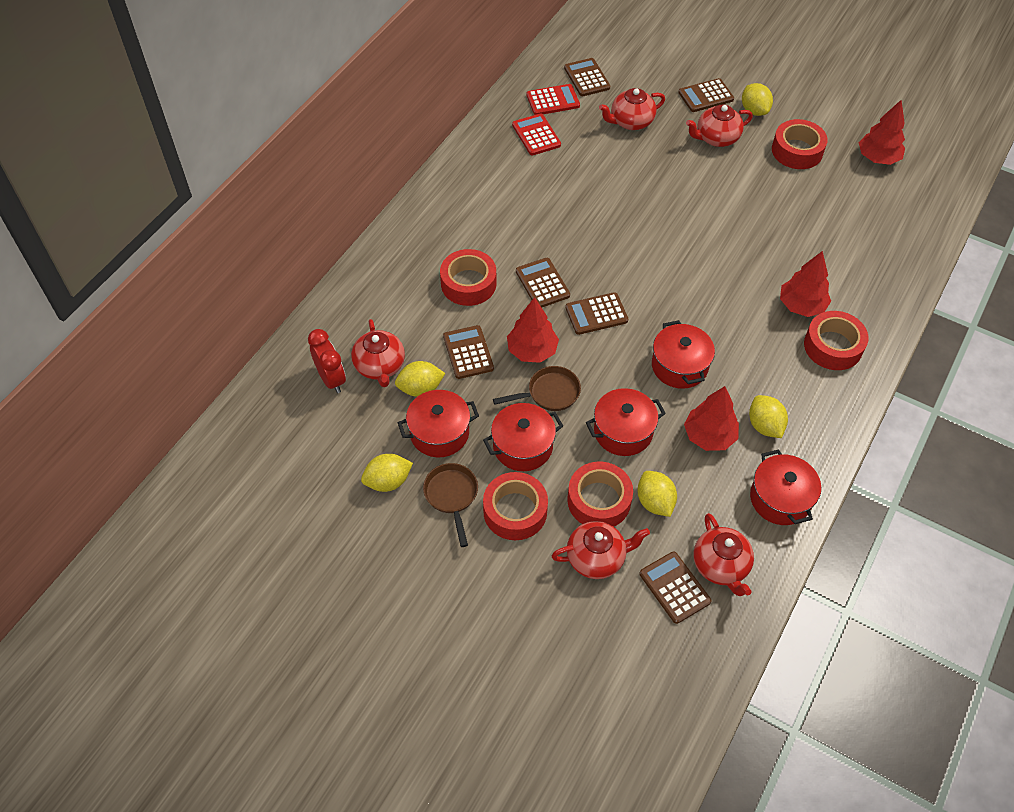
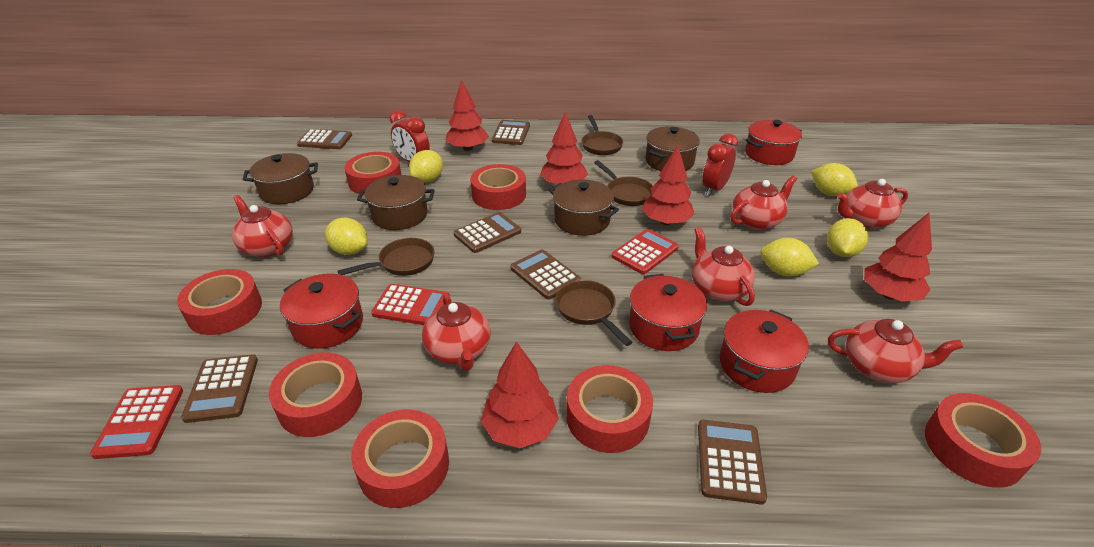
brown pan: 2 -> 4
brown pot: 0 -> 4
red calculator: 2 -> 3
red clock: 1 -> 2
red pot: 5 -> 4
red tape: 5 -> 7
red teapot: 5 -> 6
red tree: 4 -> 5

